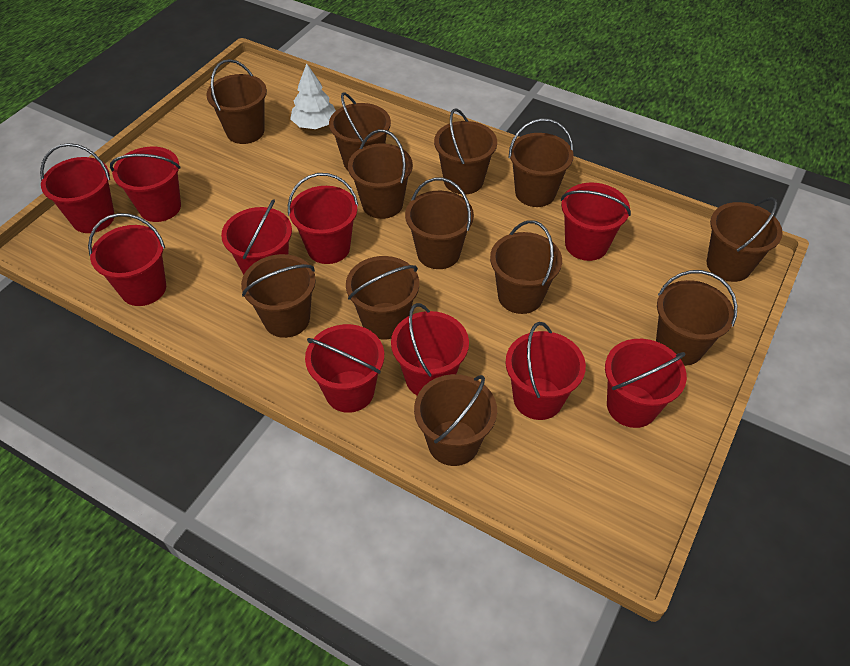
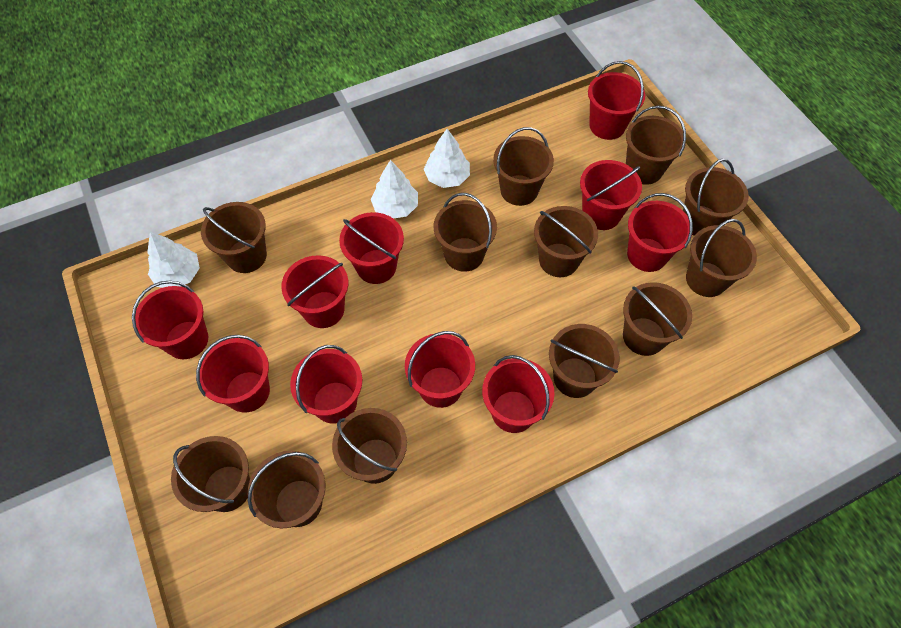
white tree: 1 -> 3

